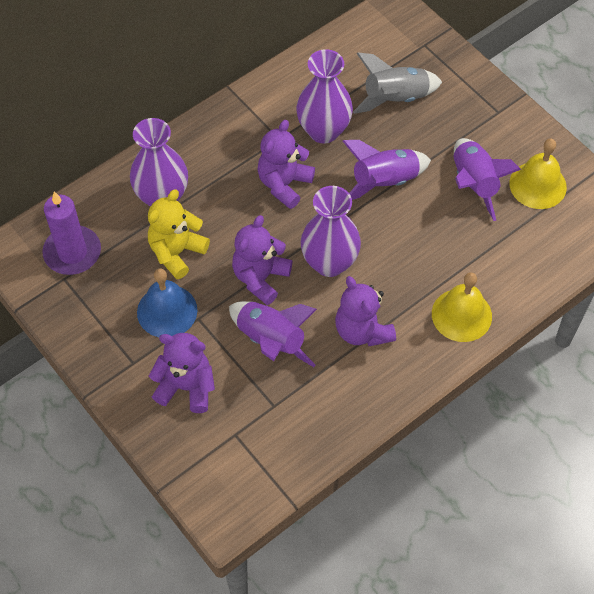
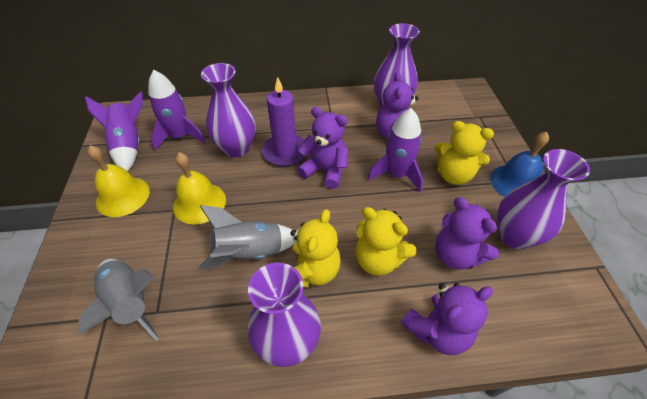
grey rocket: 1 -> 2
purple vase: 3 -> 4
yellow teddy bear: 1 -> 3

